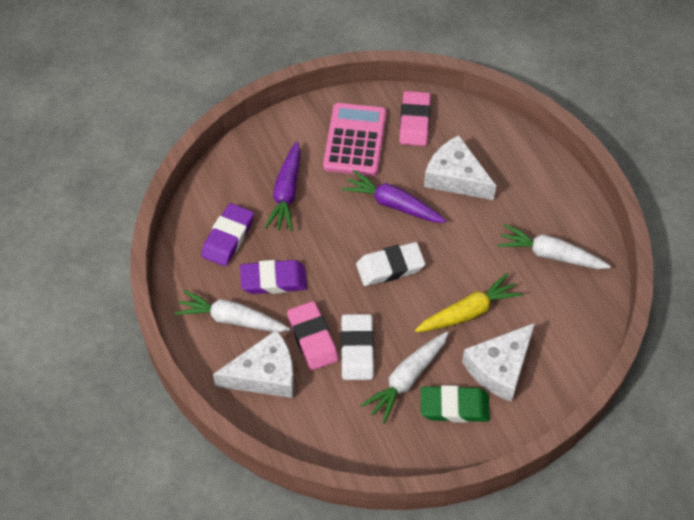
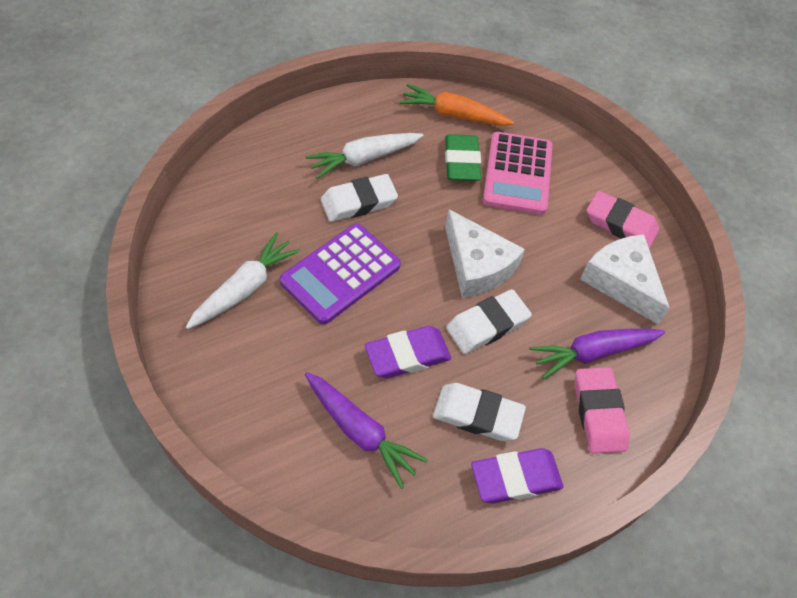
orange carrot: 0 -> 1
purple calculator: 0 -> 1
white carrot: 3 -> 2
white cheese: 3 -> 2
white eraser: 2 -> 3
yellow carrot: 1 -> 0

